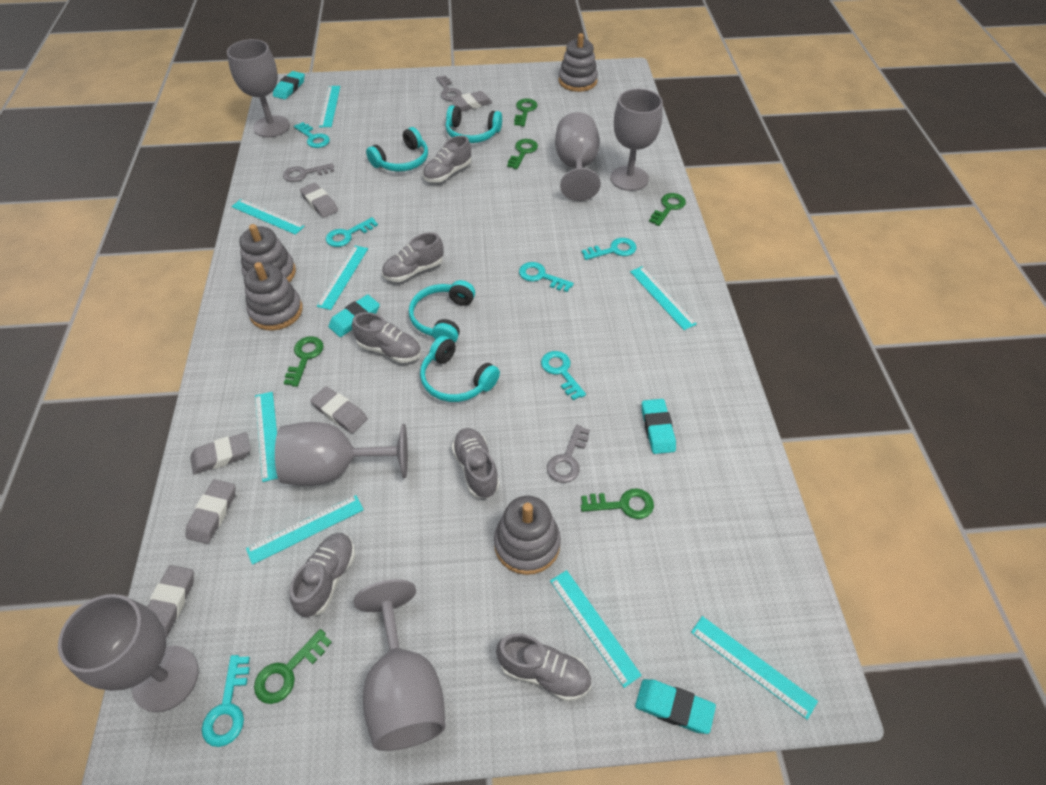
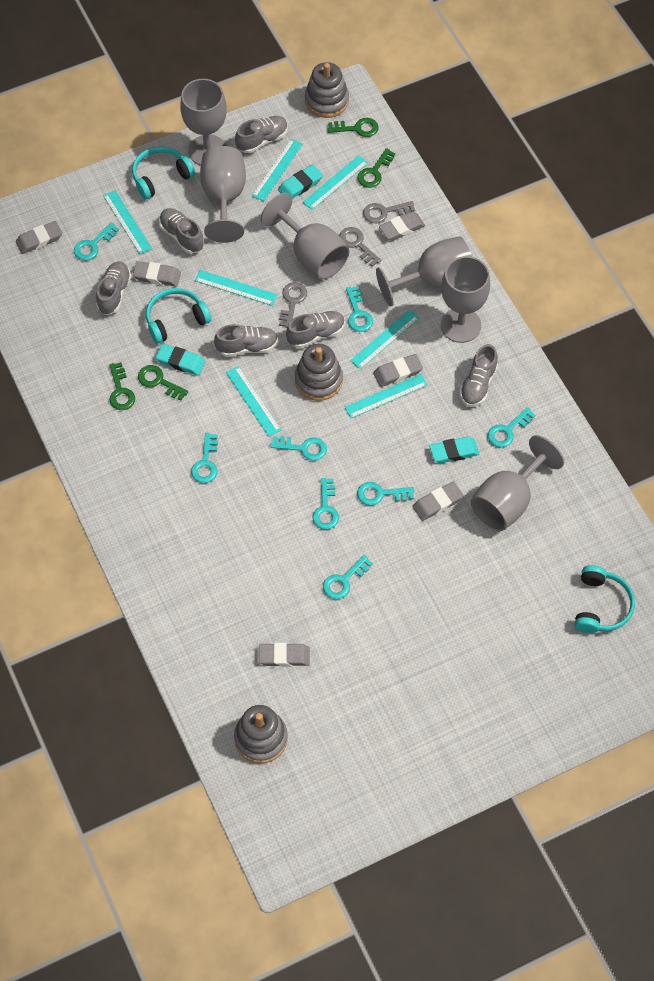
green key: 6 -> 4
grey stacking toy: 4 -> 3
turquoise eraser: 4 -> 3
turquoise headphones: 4 -> 3
turquoise key: 6 -> 8
turquoise ruler: 8 -> 7

